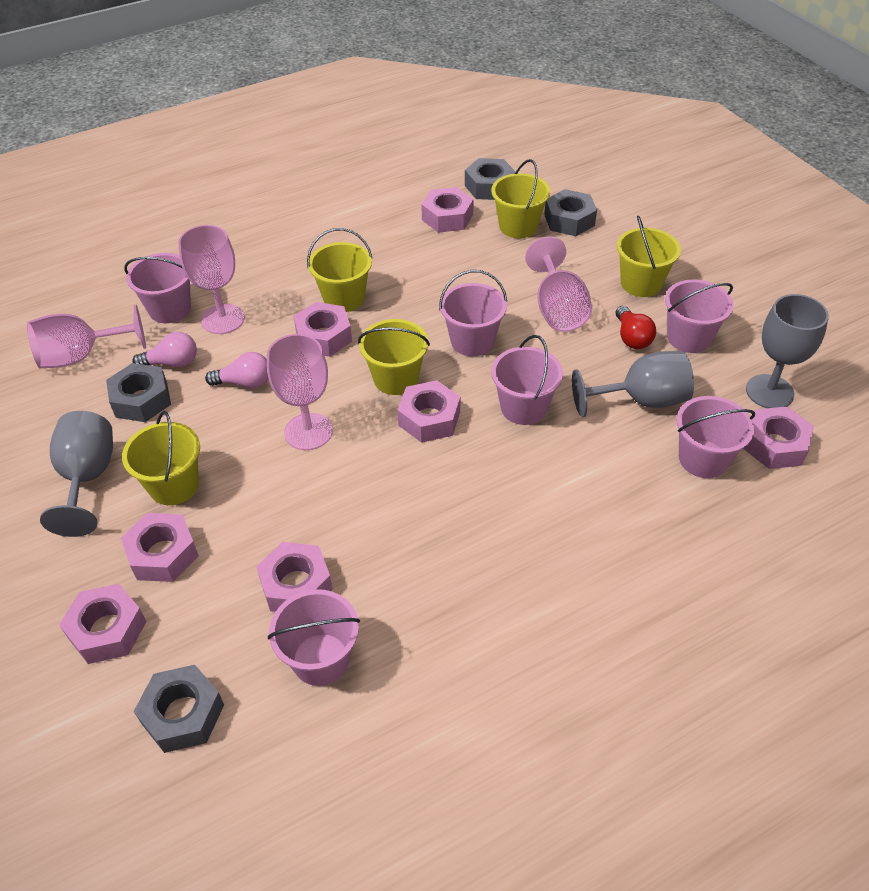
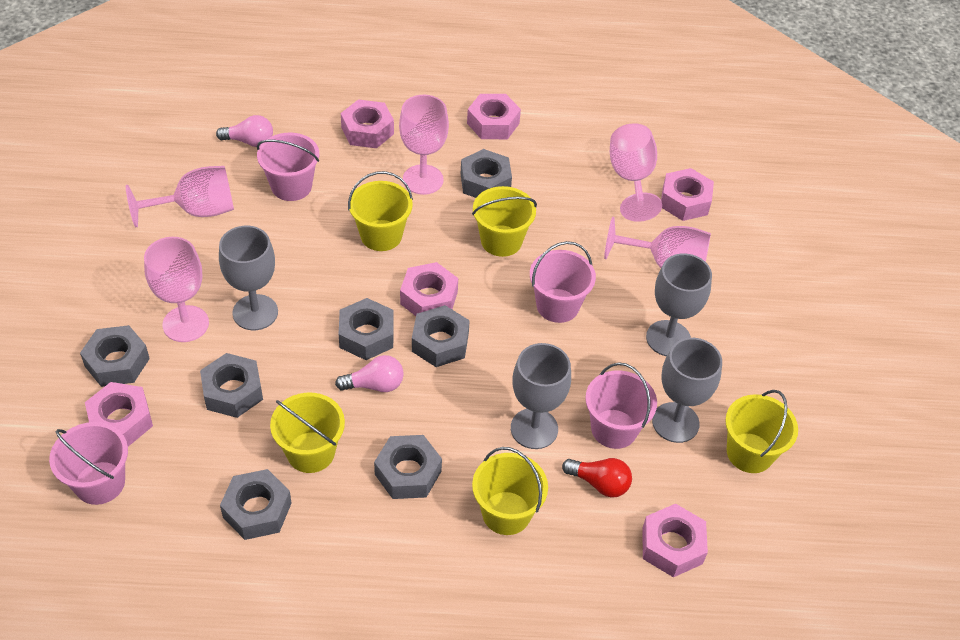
grey goblet: 3 -> 4
grey nut: 4 -> 7
pink bucket: 6 -> 4
pink goblet: 4 -> 5
pink nut: 7 -> 6

